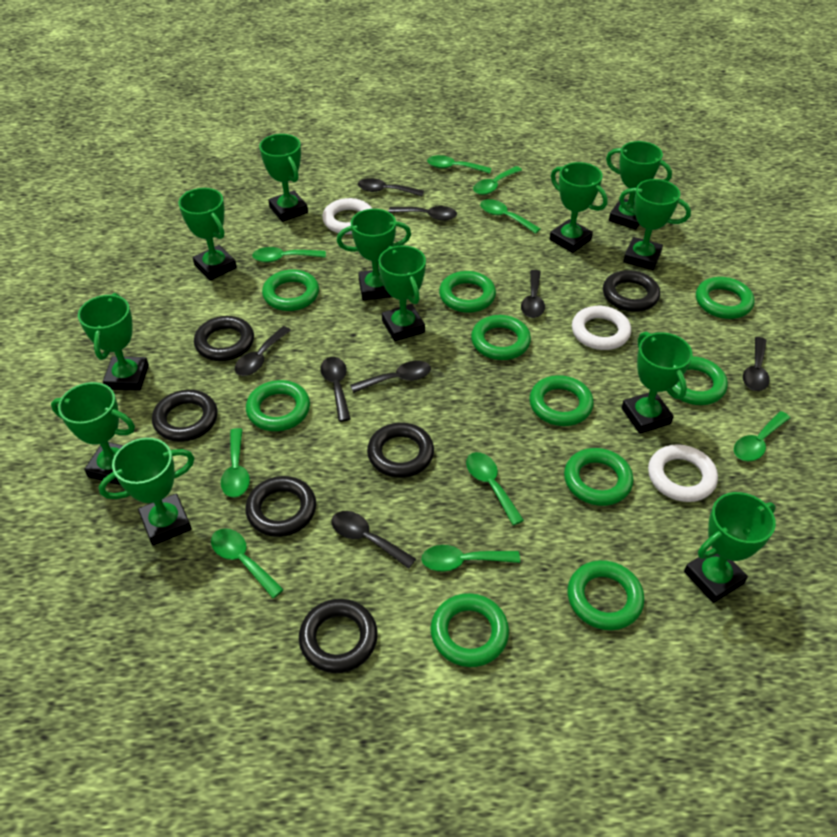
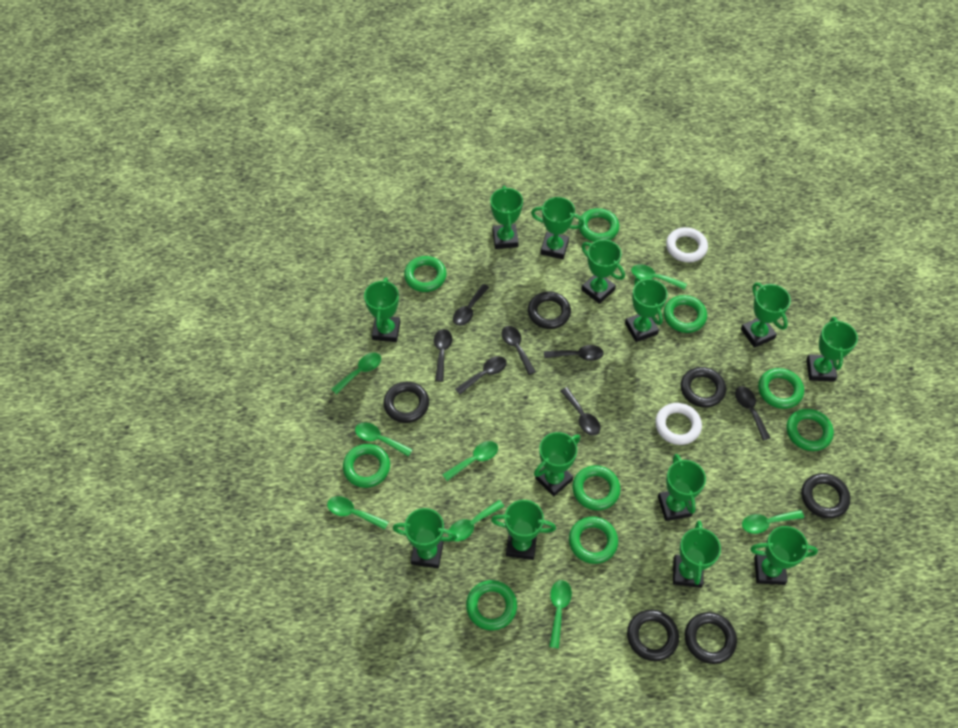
black spoon: 8 -> 7
green ring: 10 -> 9
green spoon: 9 -> 8
green trophy: 12 -> 13
white ring: 3 -> 2

